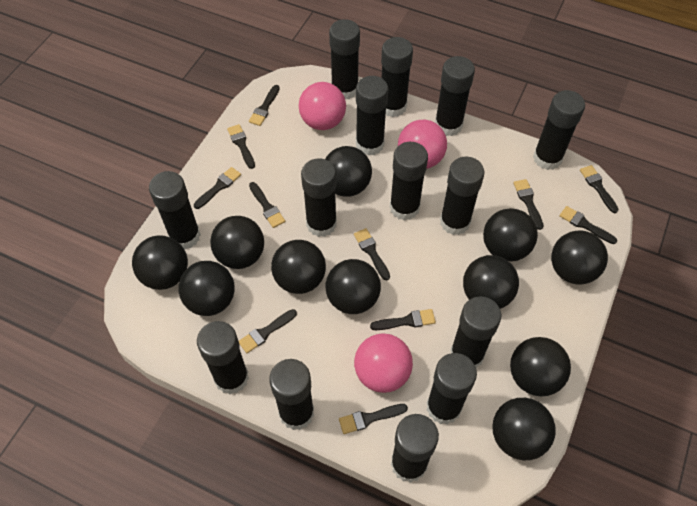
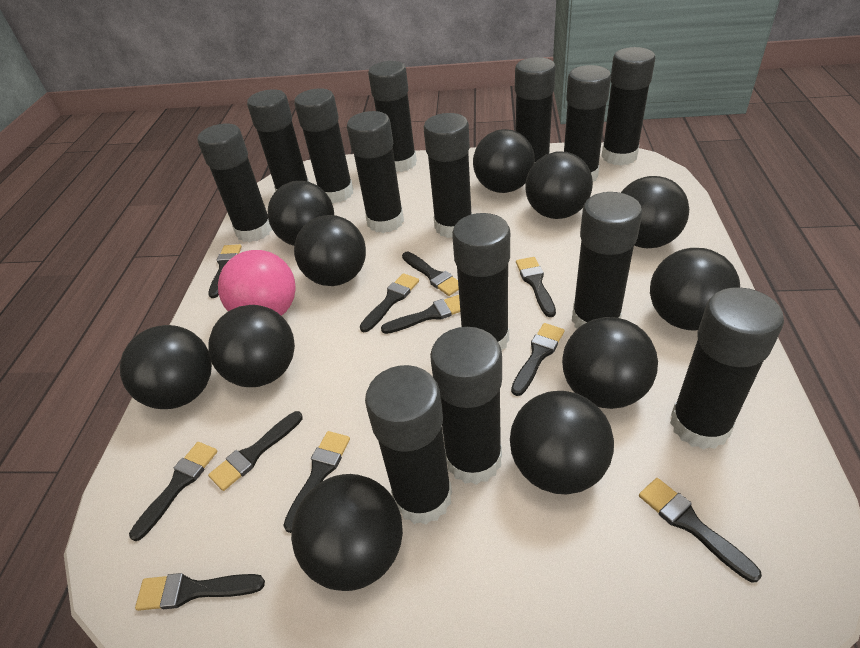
pink ball: 3 -> 1

